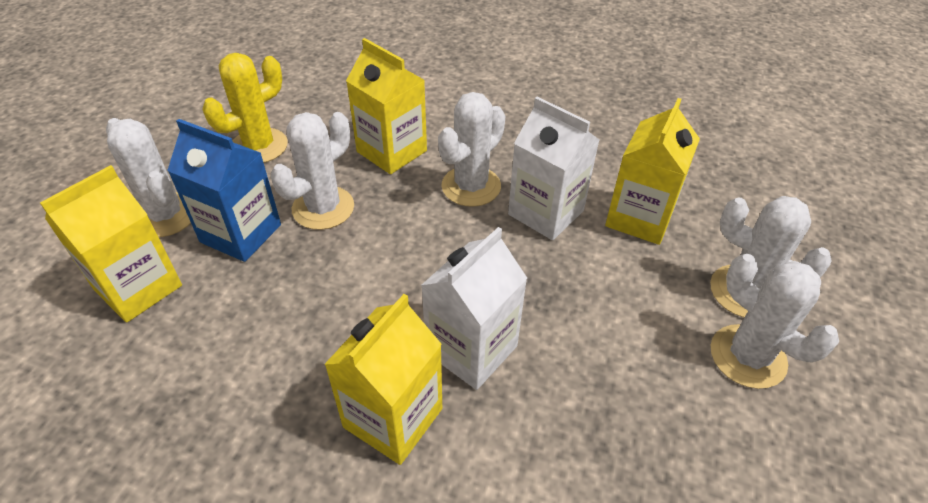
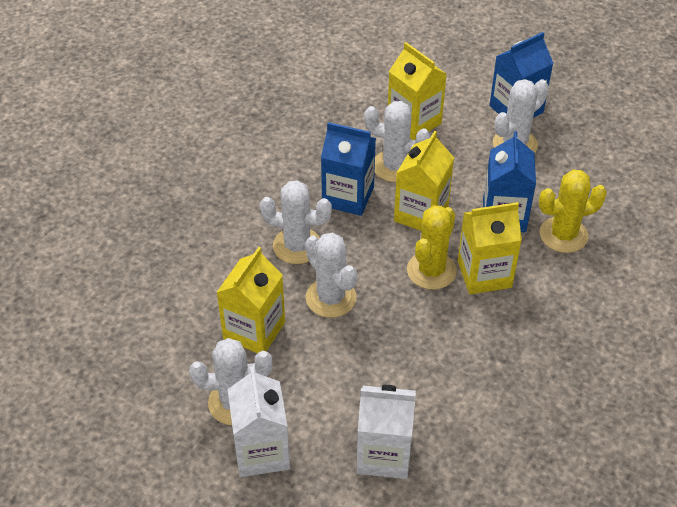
blue carton: 1 -> 3
yellow cactus: 1 -> 2

